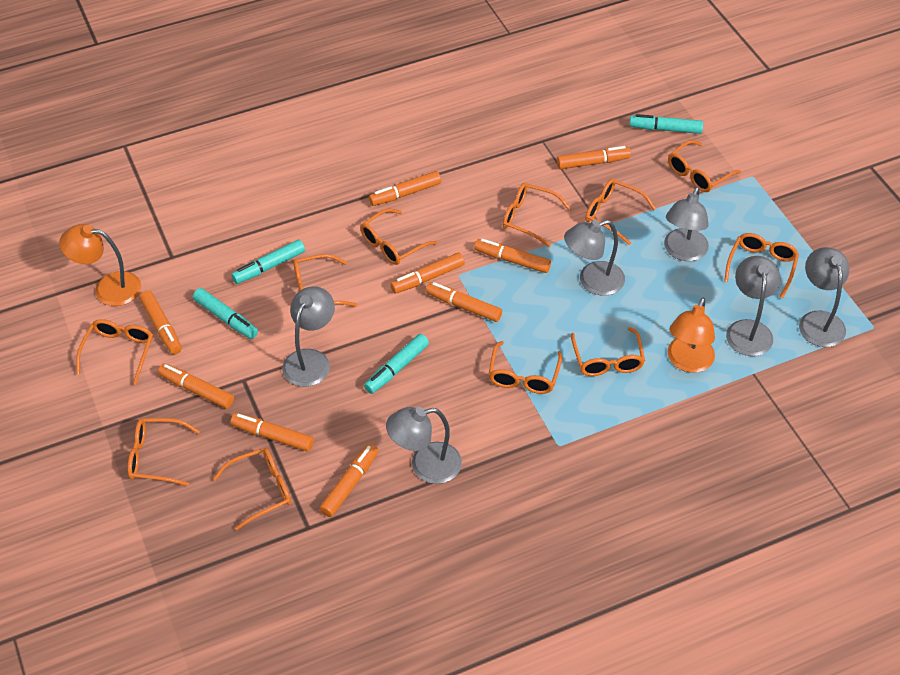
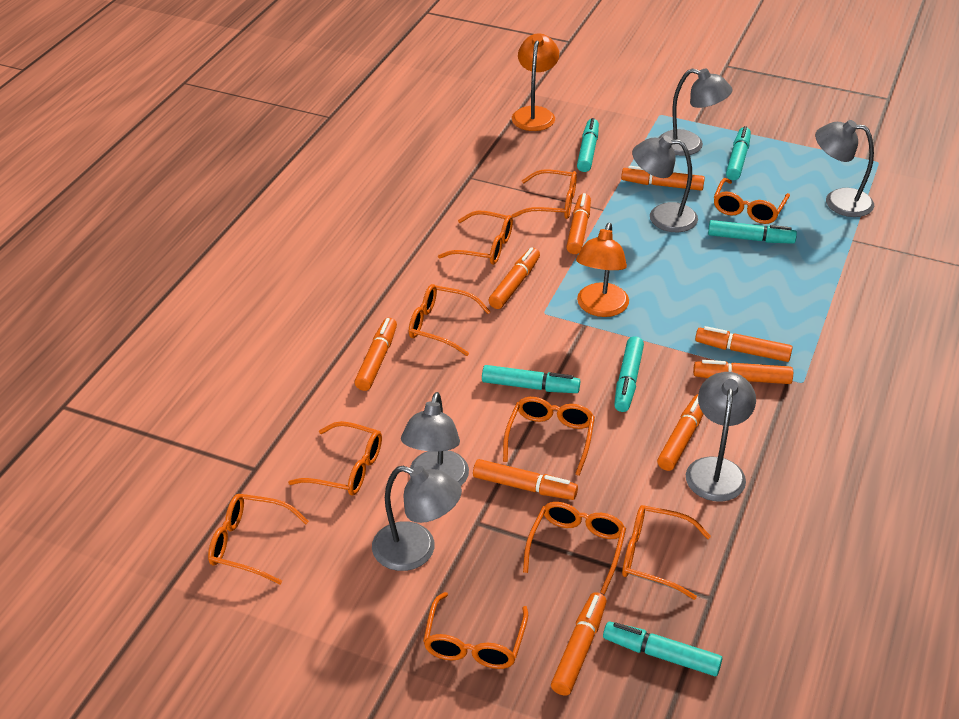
orange glasses: 11 -> 10
turquoise marker: 4 -> 6

